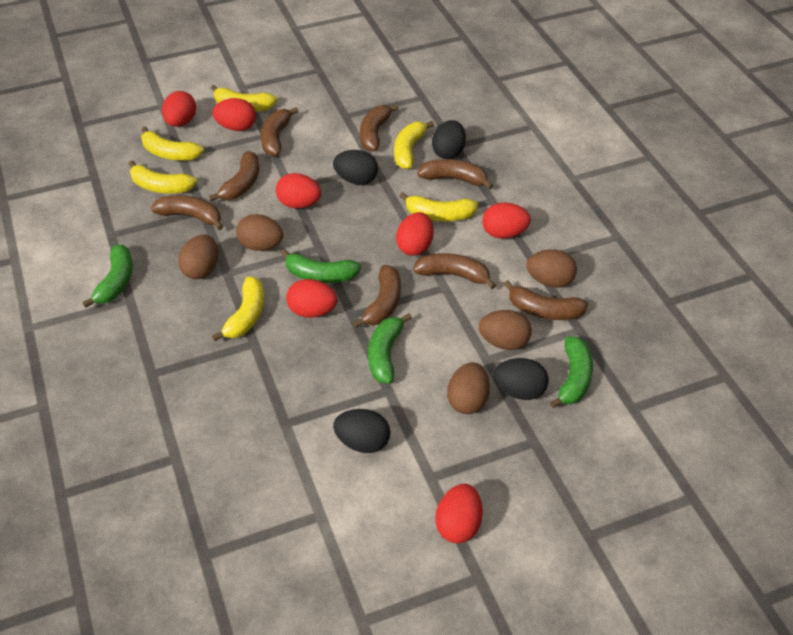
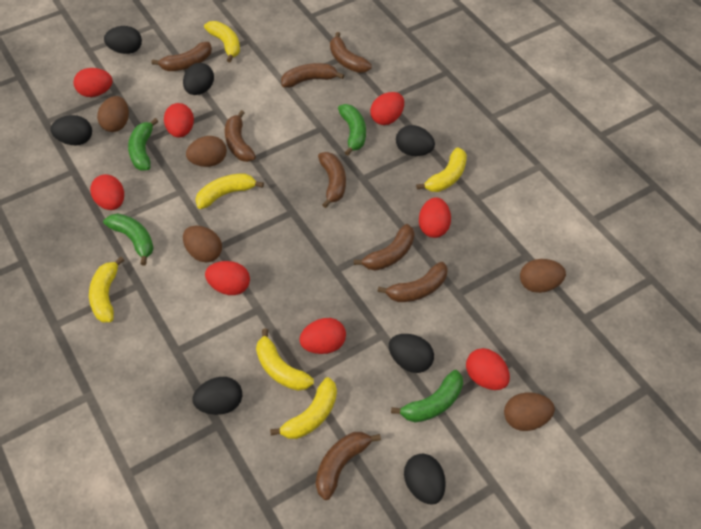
black egg: 4 -> 7
red egg: 7 -> 8

